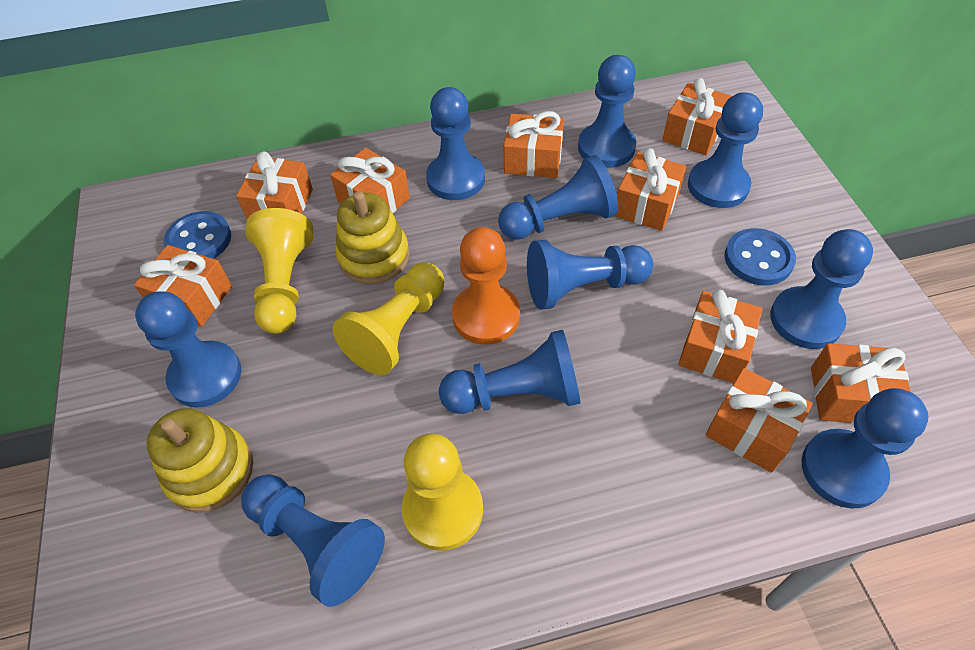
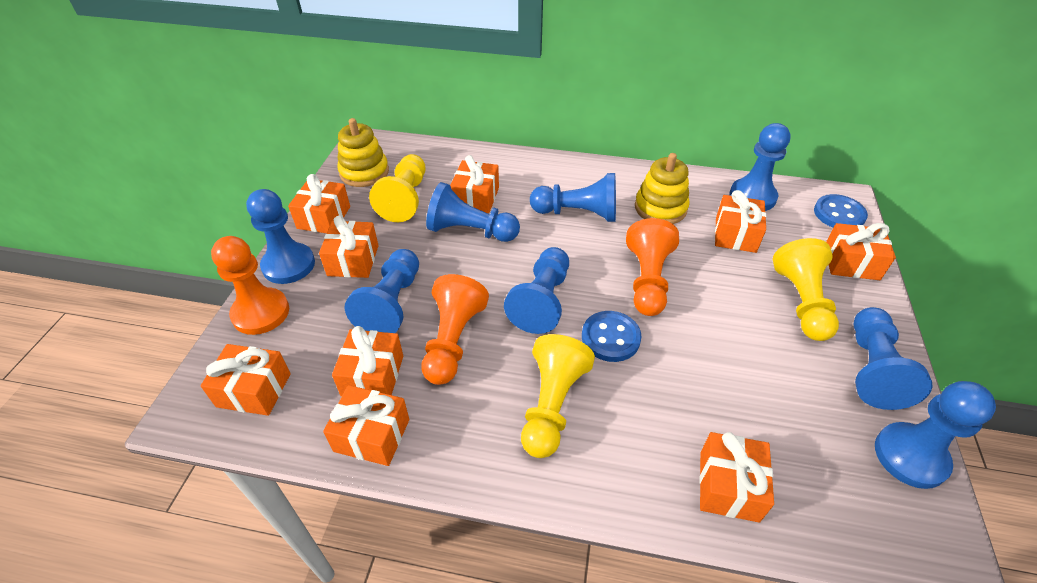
blue pawn: 10 -> 8
orange pawn: 1 -> 3

